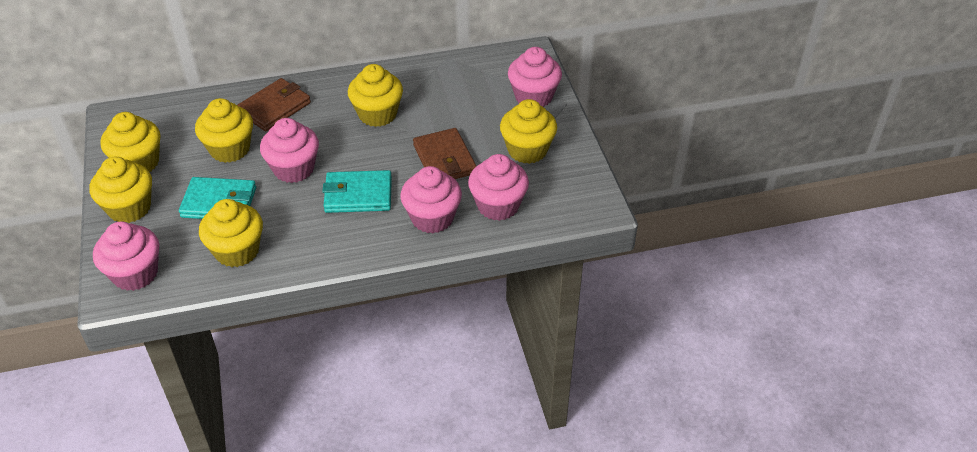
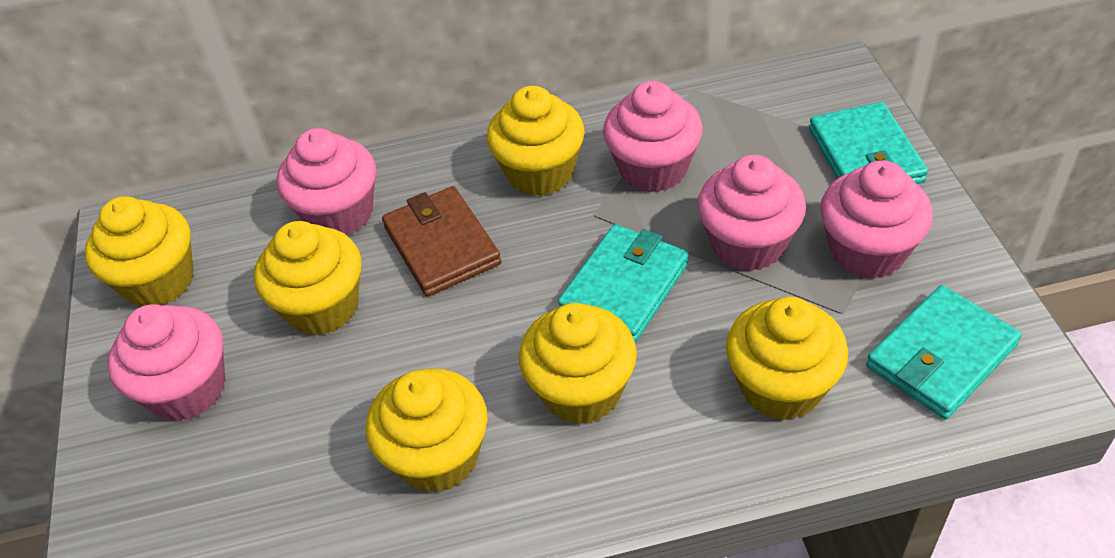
brown wallet: 2 -> 1
turquoise wallet: 2 -> 3

